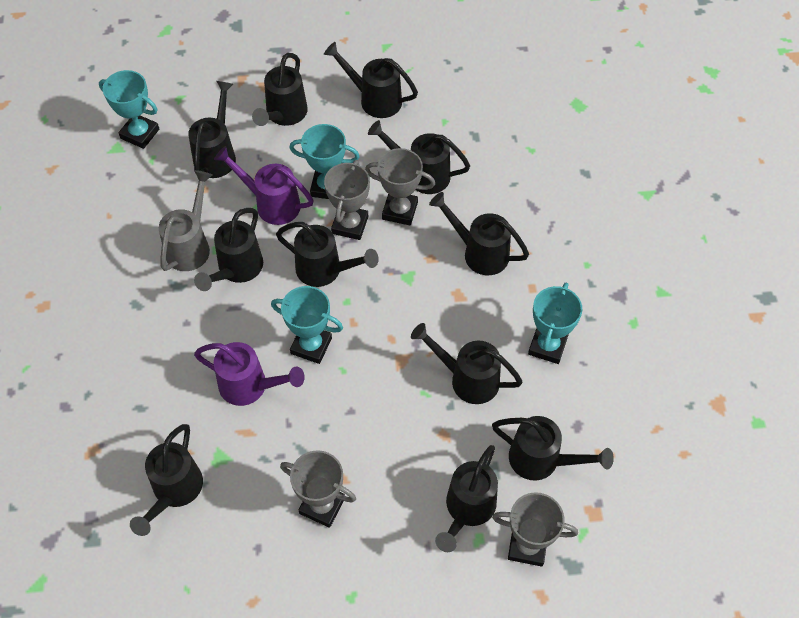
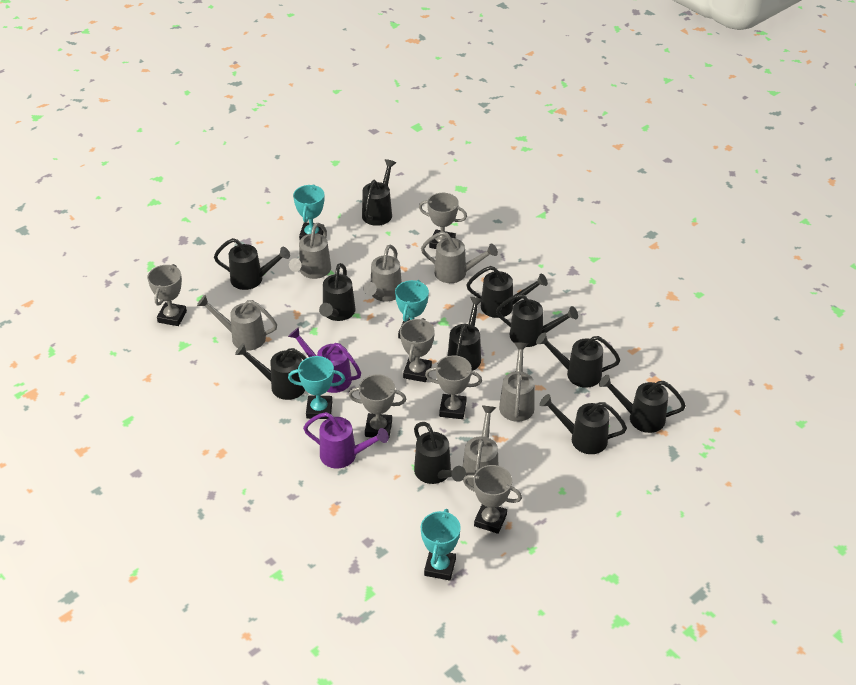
grey trophy: 4 -> 6
grey watering can: 1 -> 6

